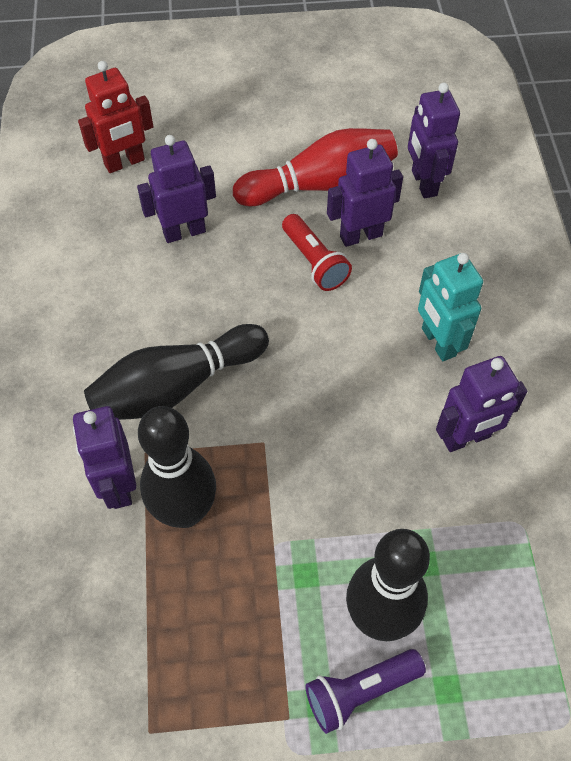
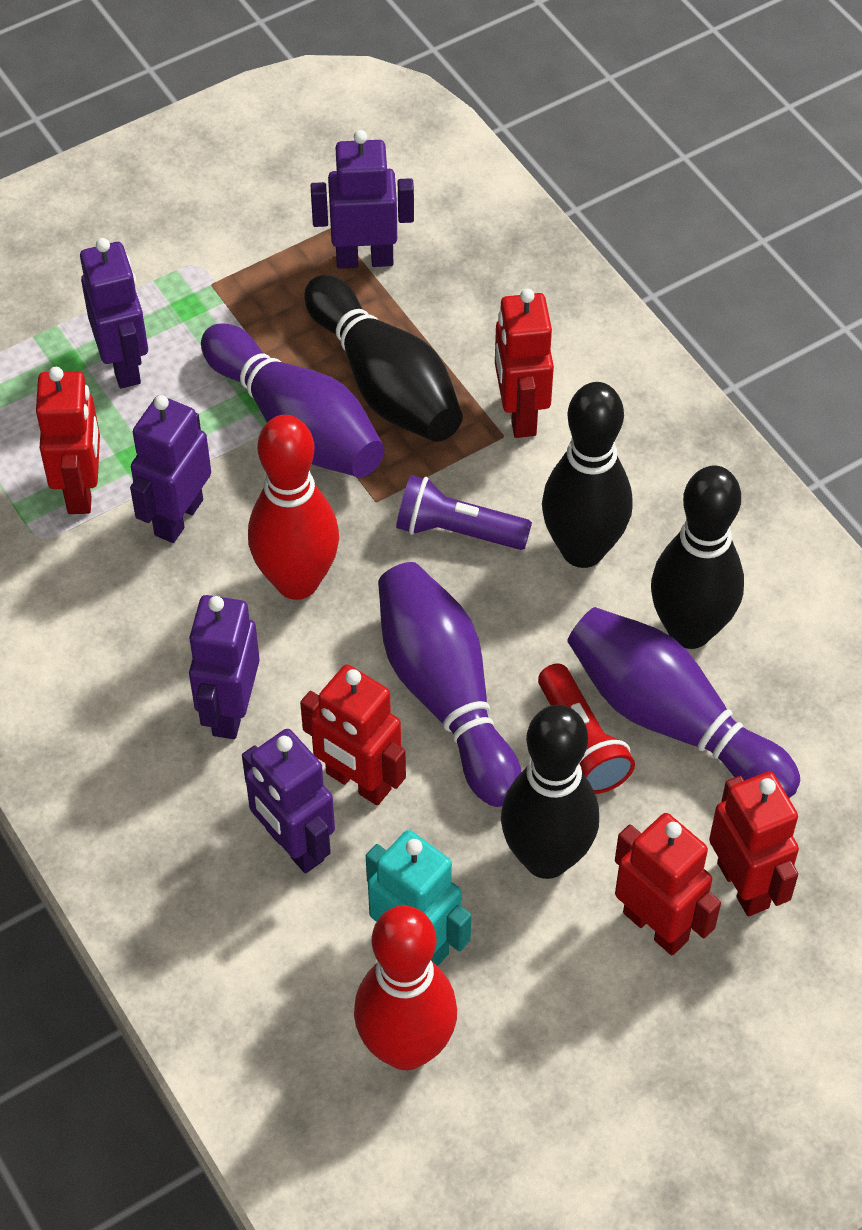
black bowling pin: 3 -> 4
purple bowling pin: 0 -> 3
red bowling pin: 1 -> 2
red robot: 1 -> 5

